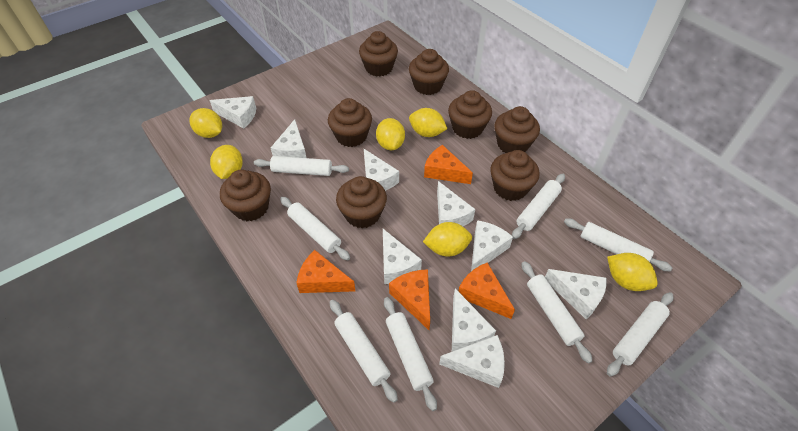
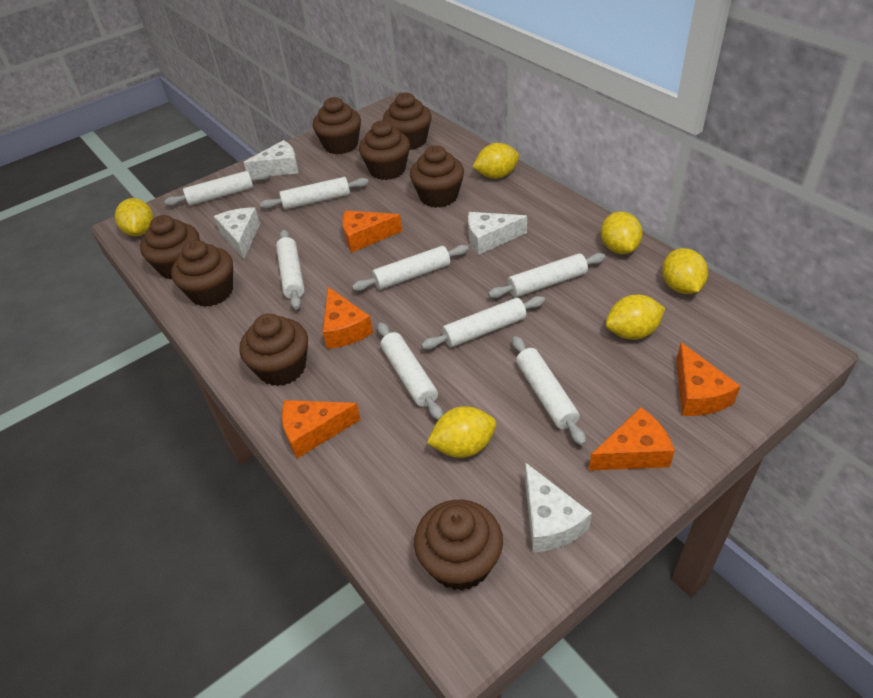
orange cheese: 4 -> 5
white cheese: 9 -> 4

